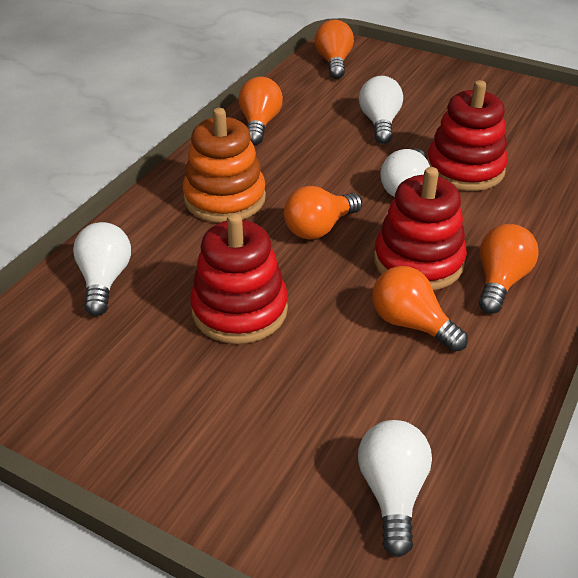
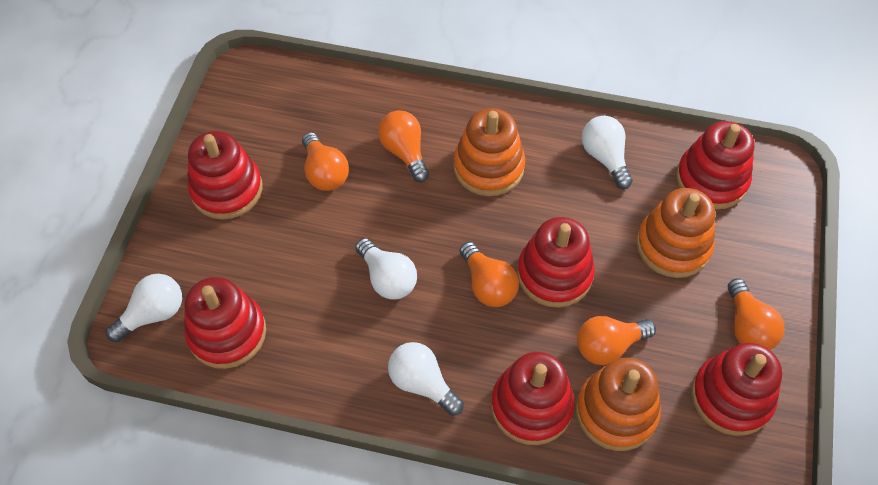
orange stacking toy: 1 -> 3
red stacking toy: 3 -> 6

